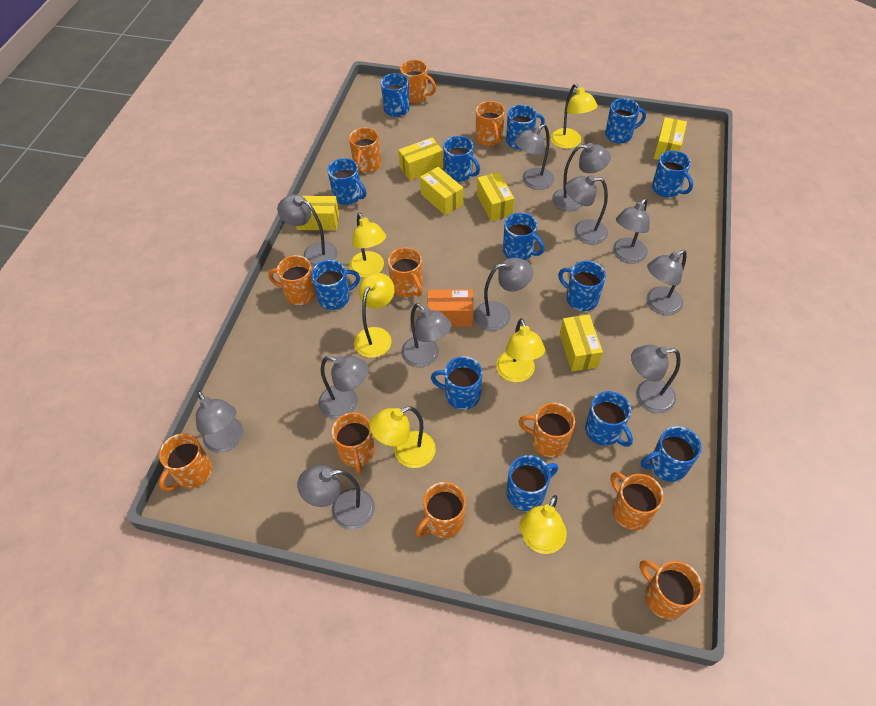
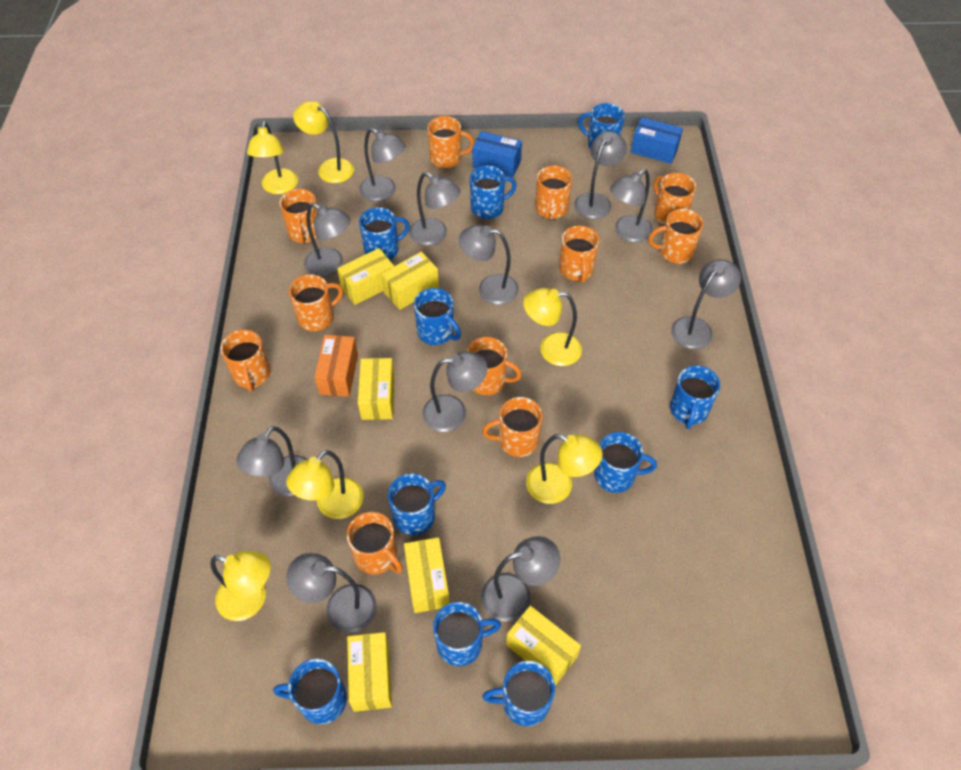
blue box: 0 -> 2
blue mug: 13 -> 10
grey lamp: 12 -> 11

